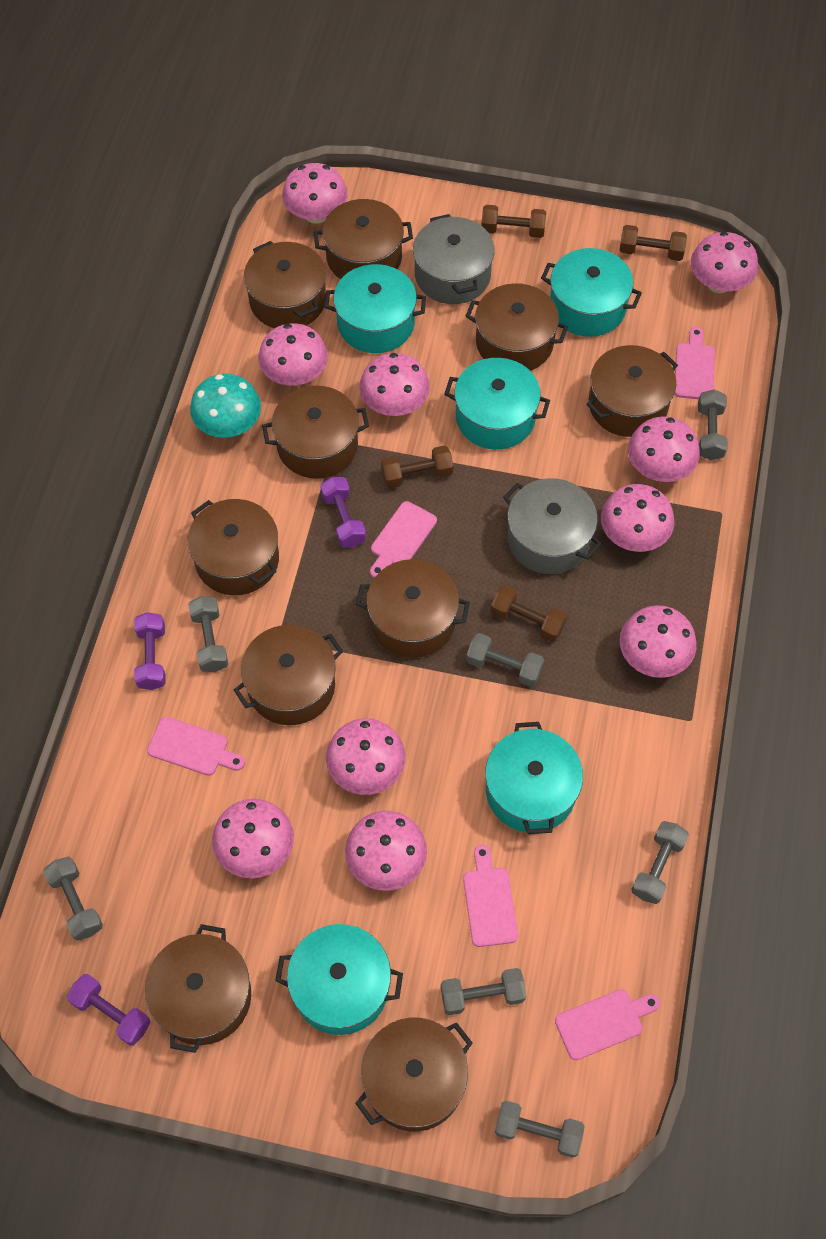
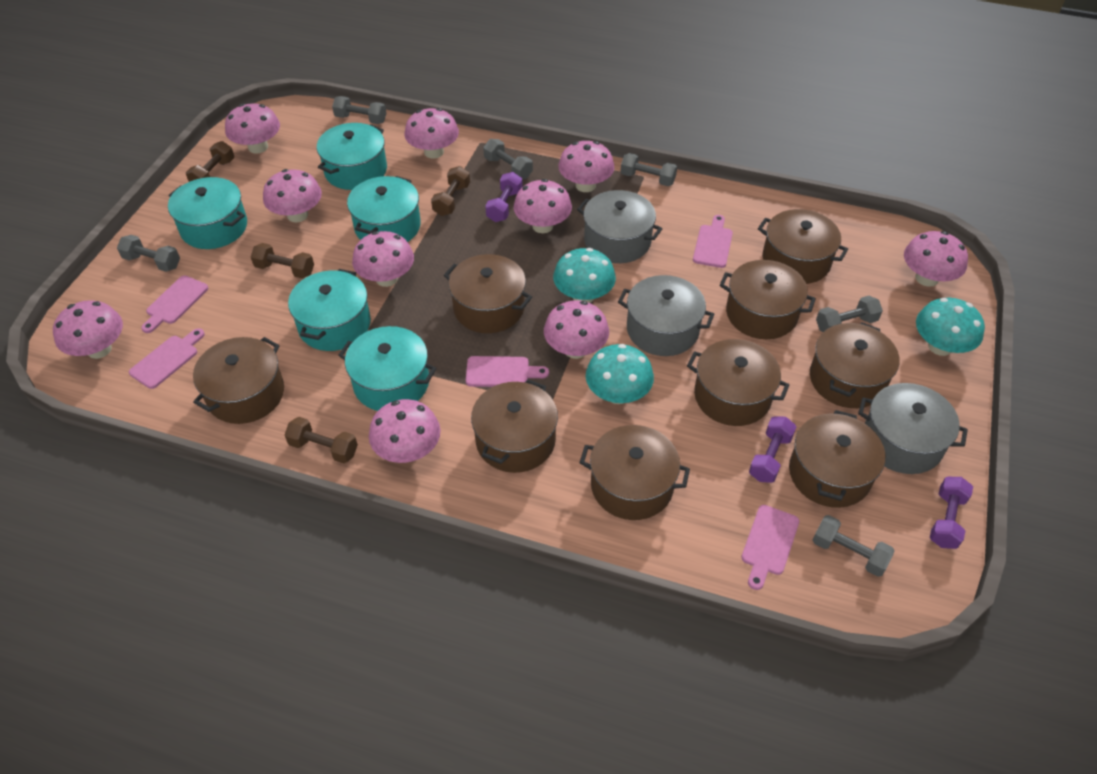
brown pot: 10 -> 9
grey dumbbell: 7 -> 6
grey pot: 2 -> 3
turquoise mushroom: 1 -> 3

